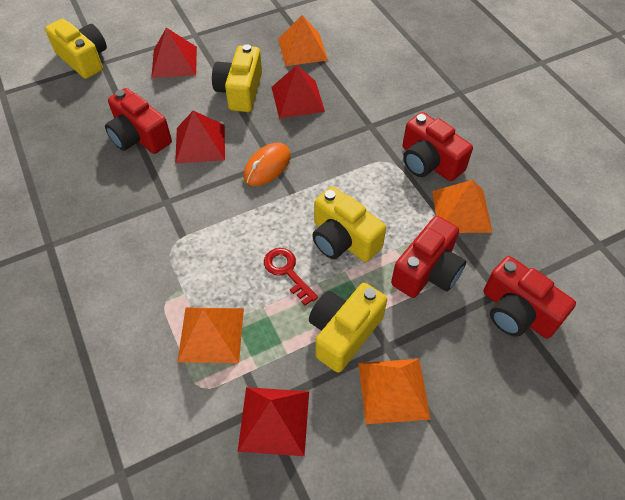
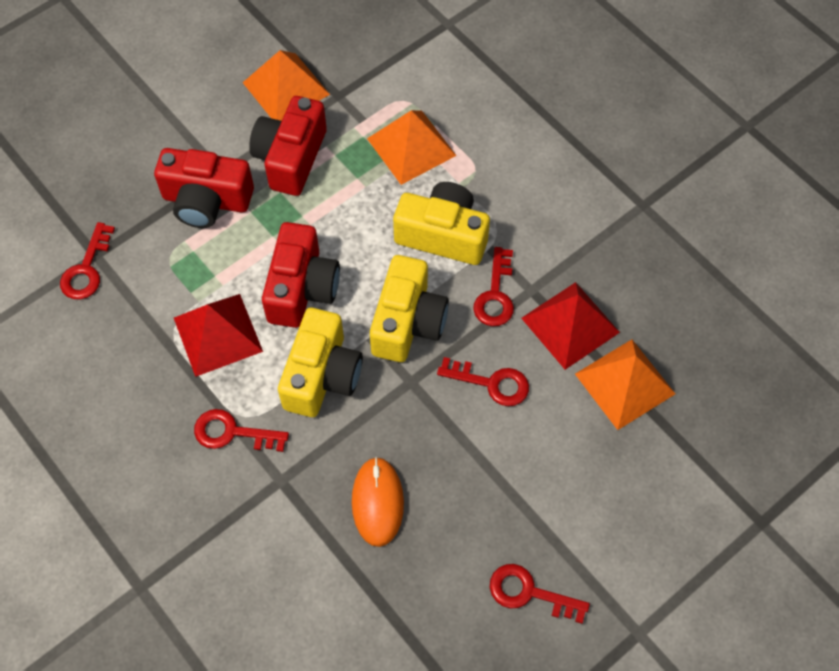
orange pyramid: 4 -> 3
red camera: 4 -> 3
red key: 1 -> 5
red pyramid: 4 -> 2
yellow camera: 4 -> 3

